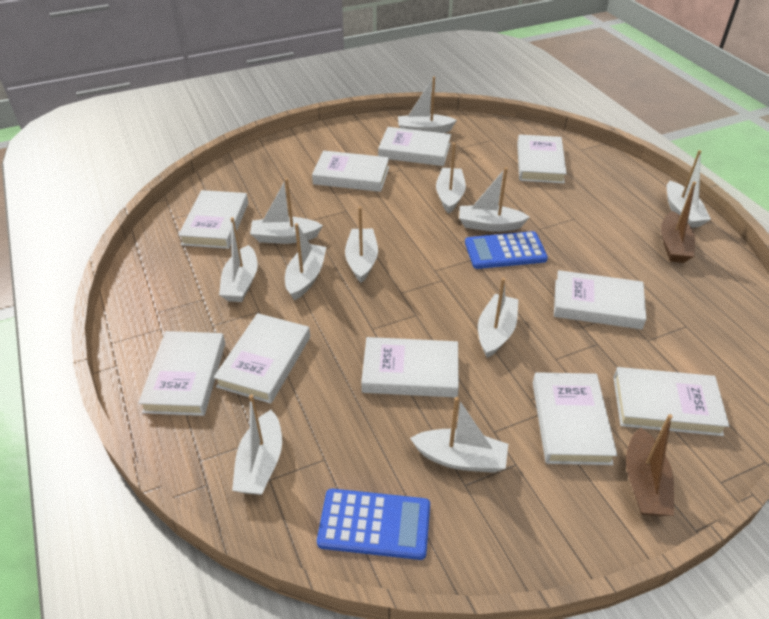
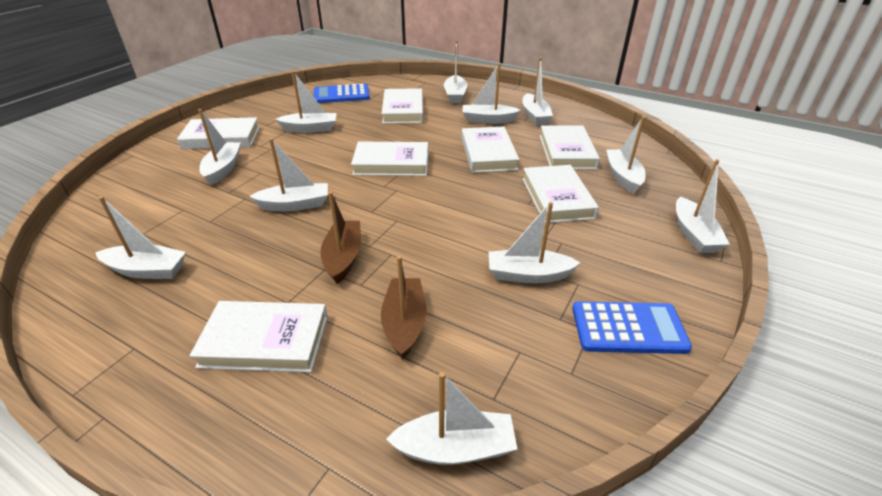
white book: 10 -> 7

